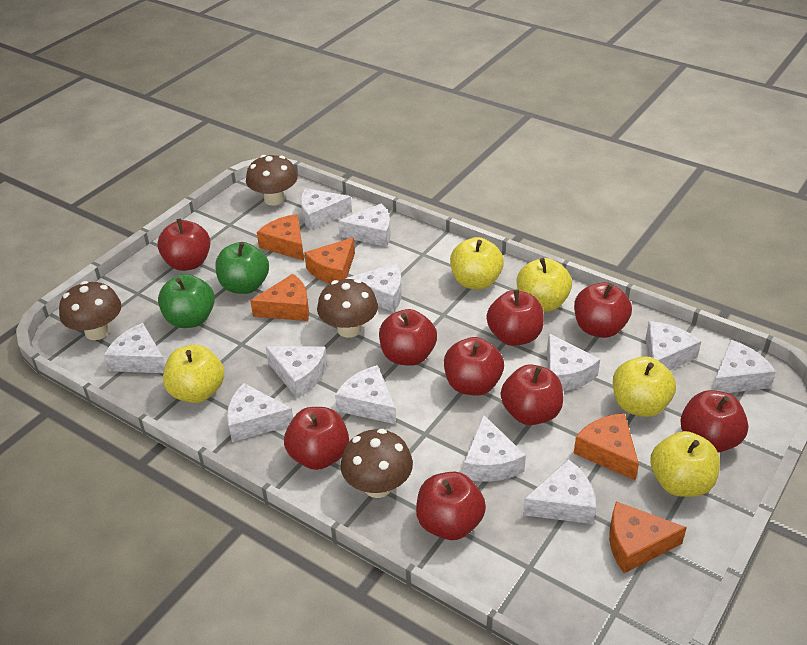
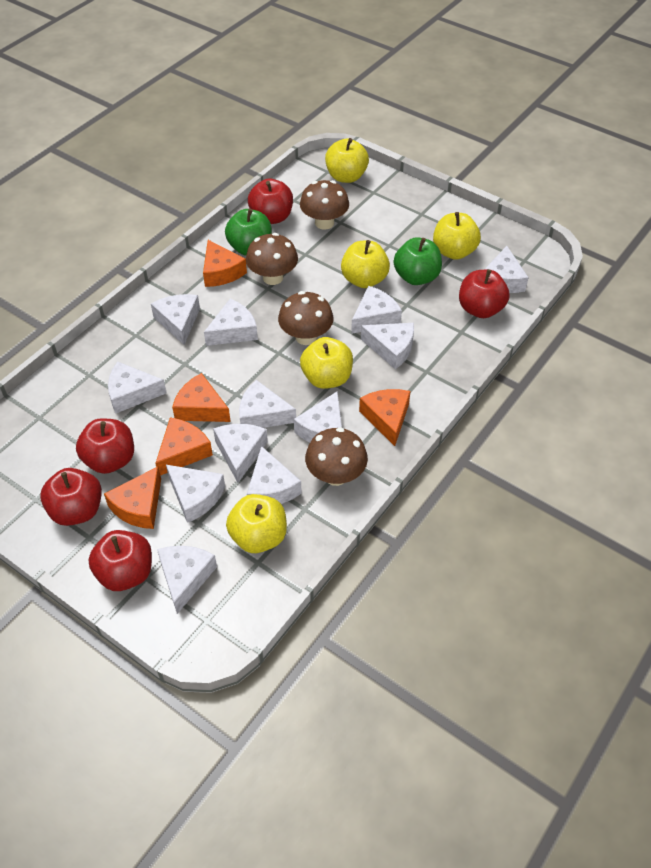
red apple: 9 -> 5

